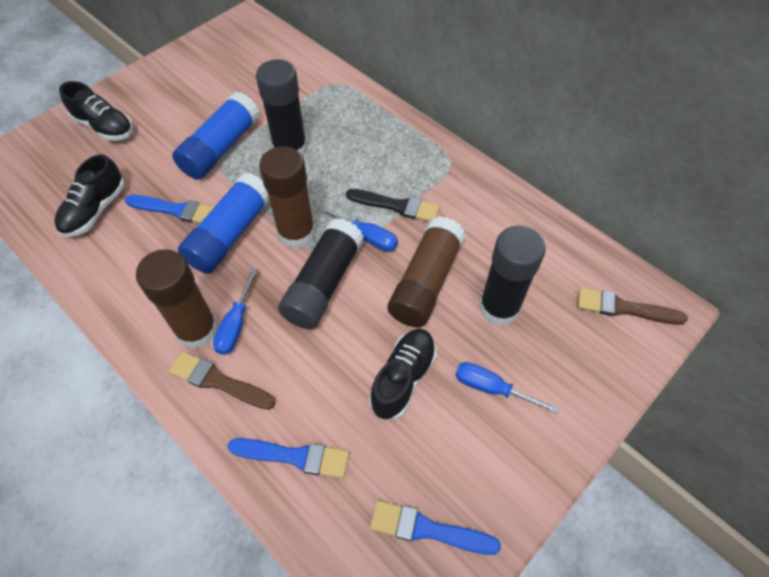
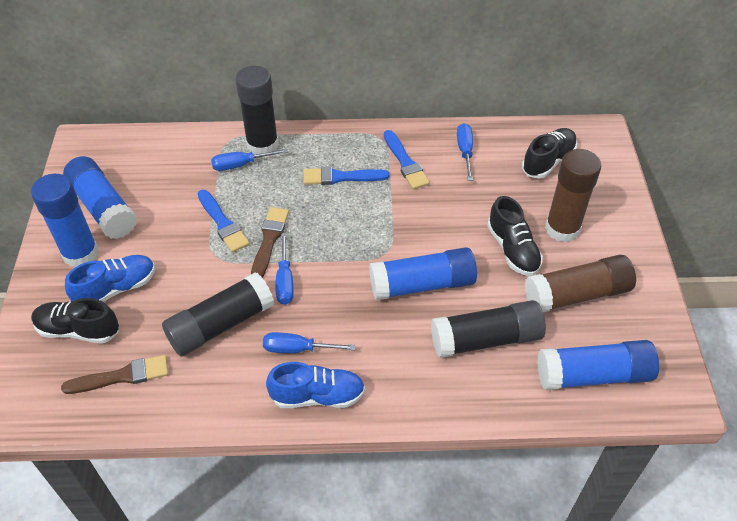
black brush: 1 -> 0
blue glue stick: 2 -> 4
blue screwdriver: 3 -> 4
blue shoe: 0 -> 2
brown glue stick: 3 -> 2

